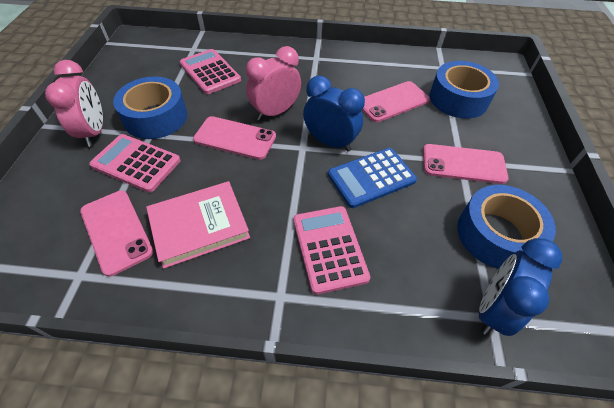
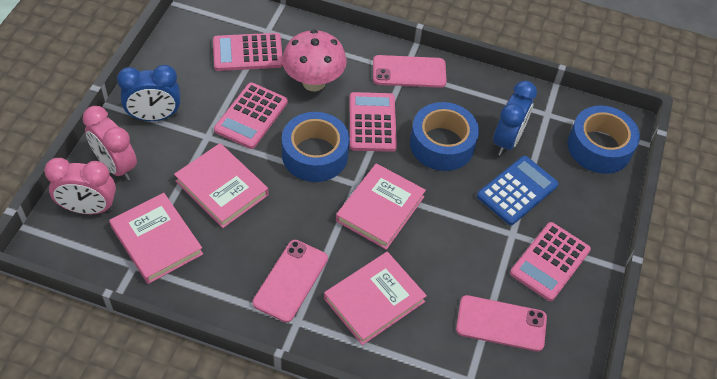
pink book: 1 -> 4
pink calculator: 3 -> 4
pink mushroom: 0 -> 1
pink phone: 4 -> 3

